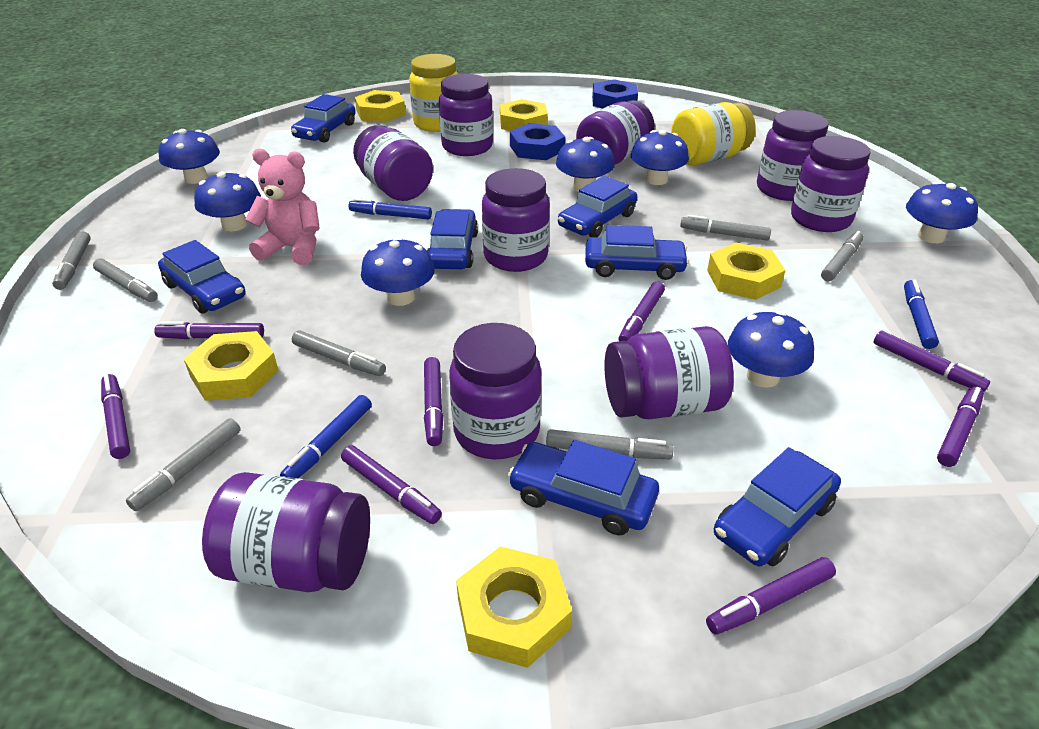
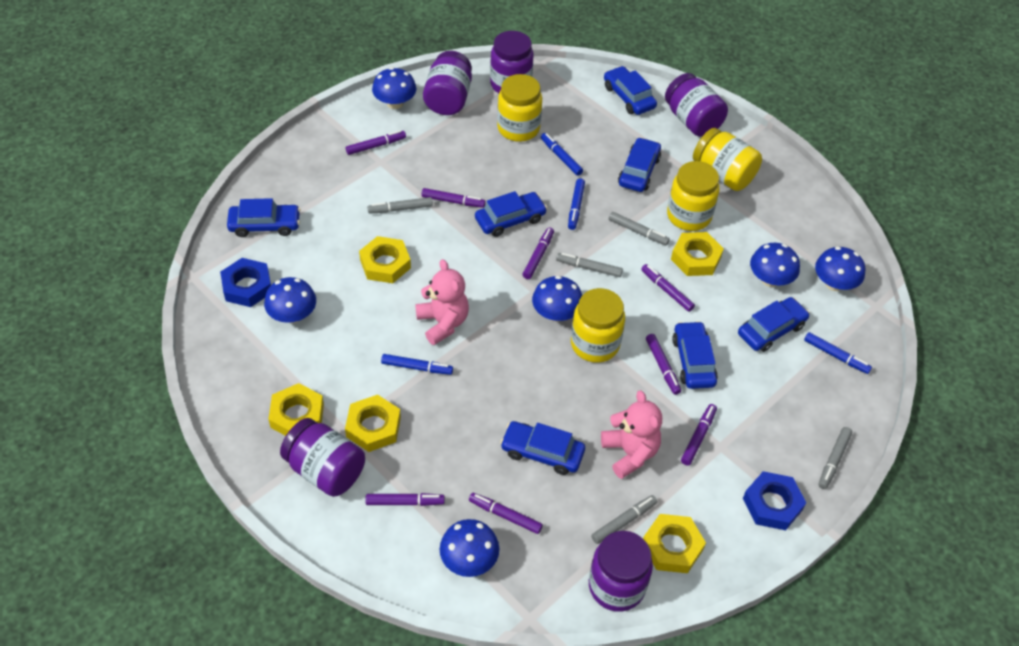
blue marker: 3 -> 4
blue mushroom: 7 -> 6
grey marker: 7 -> 5
pink teddy bear: 1 -> 2
purple jar: 9 -> 5
yellow jar: 2 -> 4

